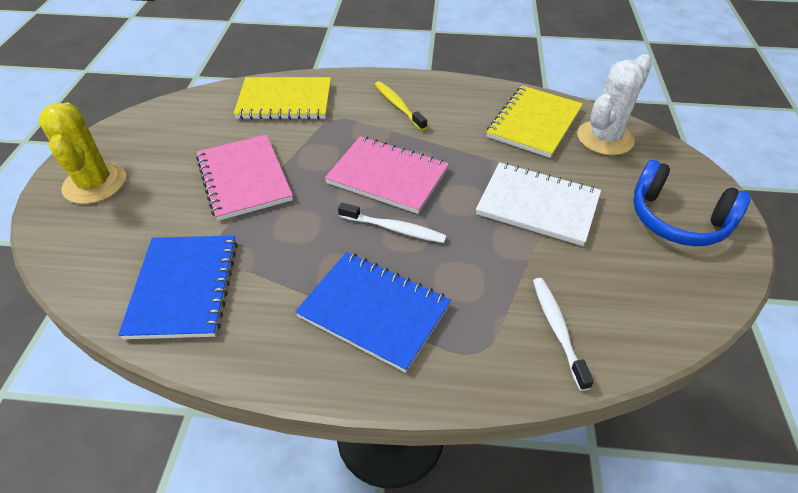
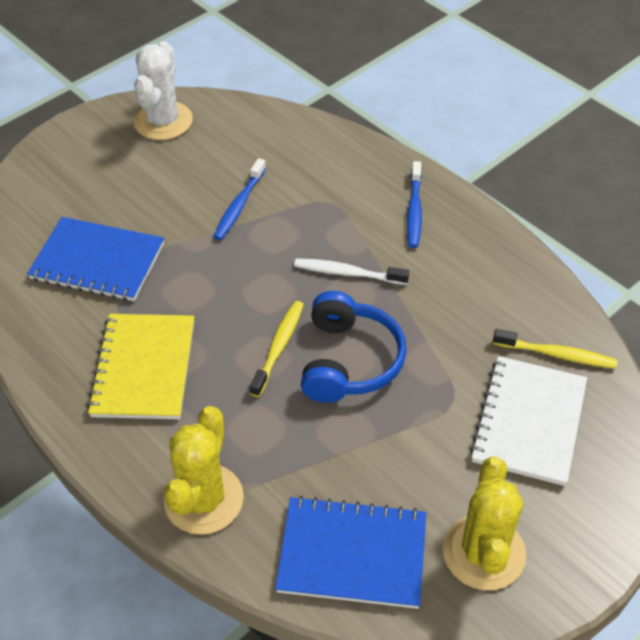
blue toothbrush: 0 -> 2
pink notebook: 2 -> 0
white toothbrush: 2 -> 1
yellow cactus: 1 -> 2
yellow notebook: 2 -> 1
yellow toothbrush: 1 -> 2

